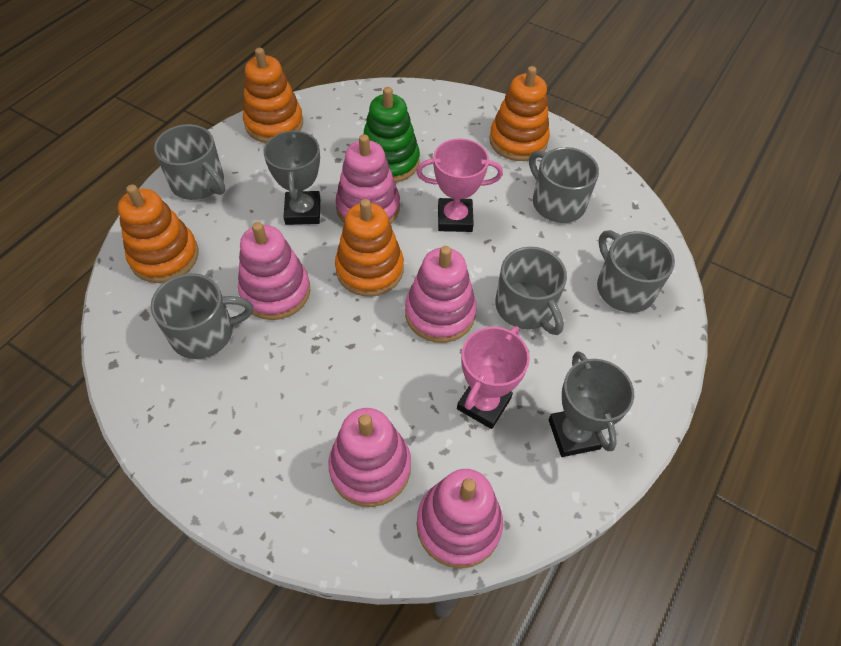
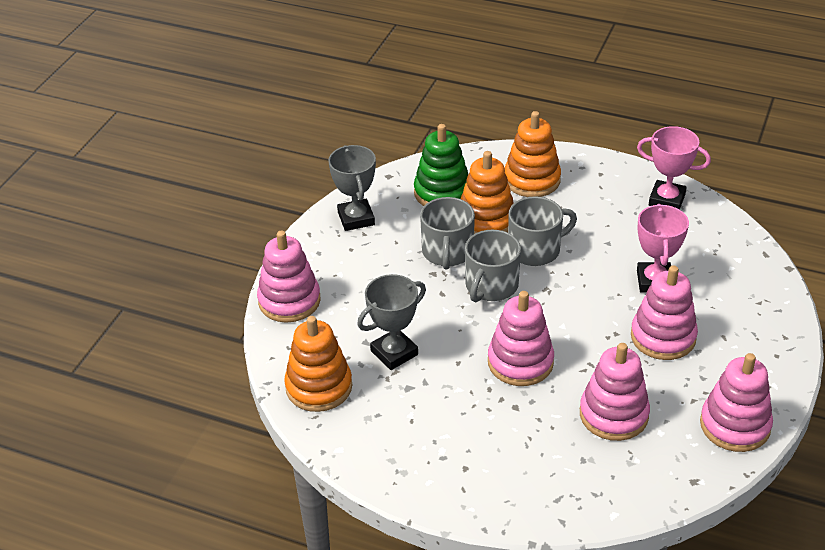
grey mug: 5 -> 3
orange stacking toy: 4 -> 3

